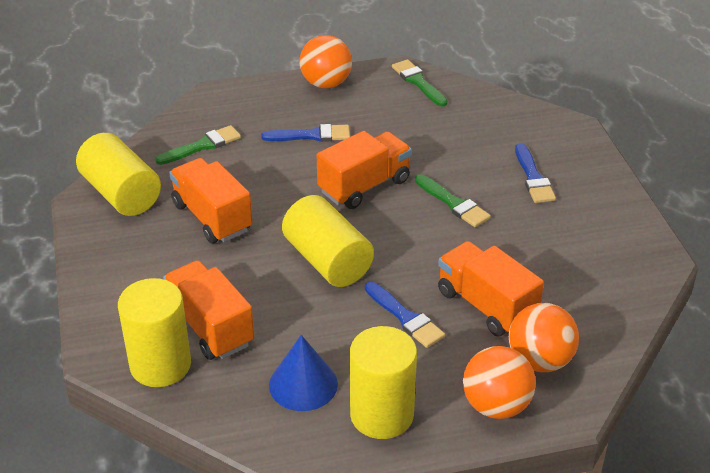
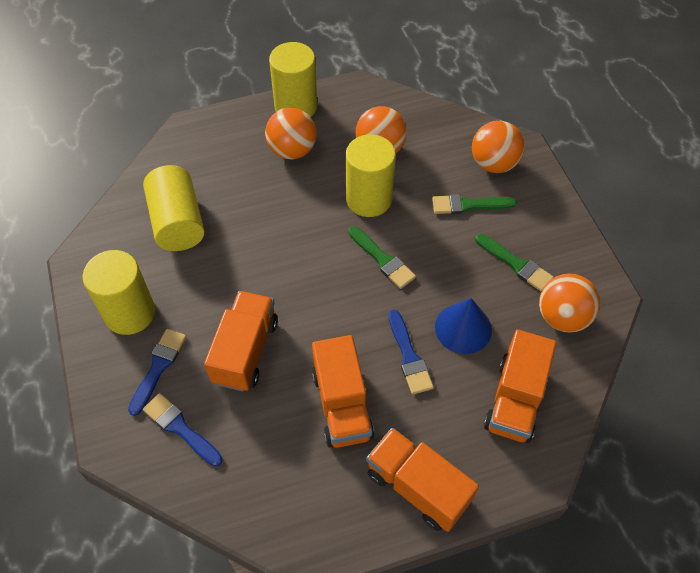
orange ball: 3 -> 4

